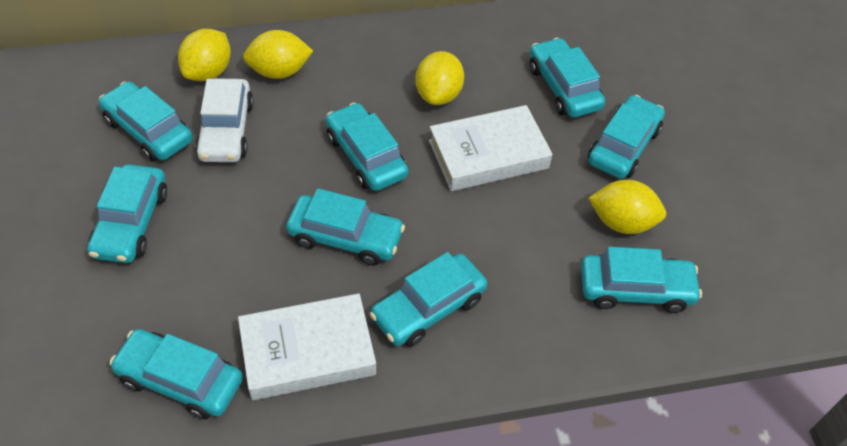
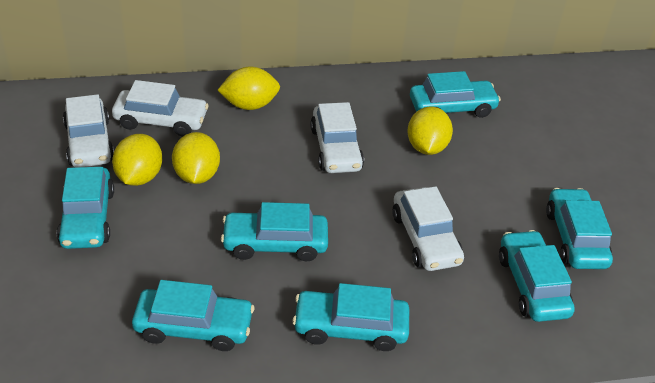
turquoise car: 9 -> 7
white book: 2 -> 0
white car: 1 -> 4

